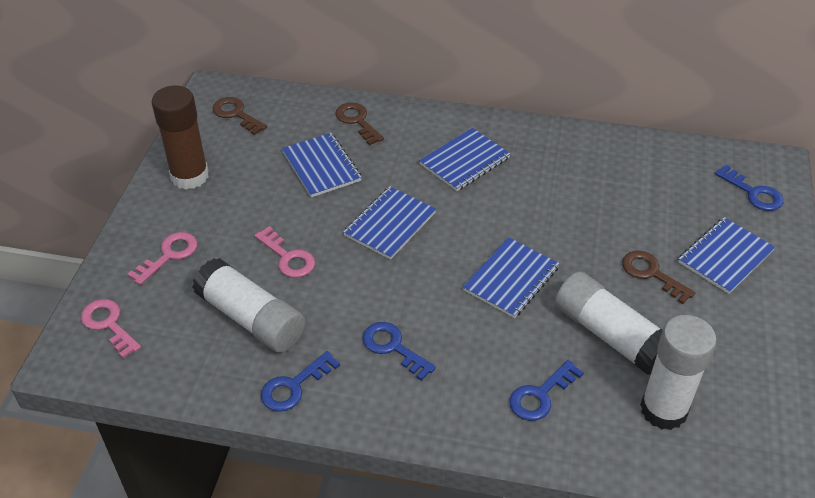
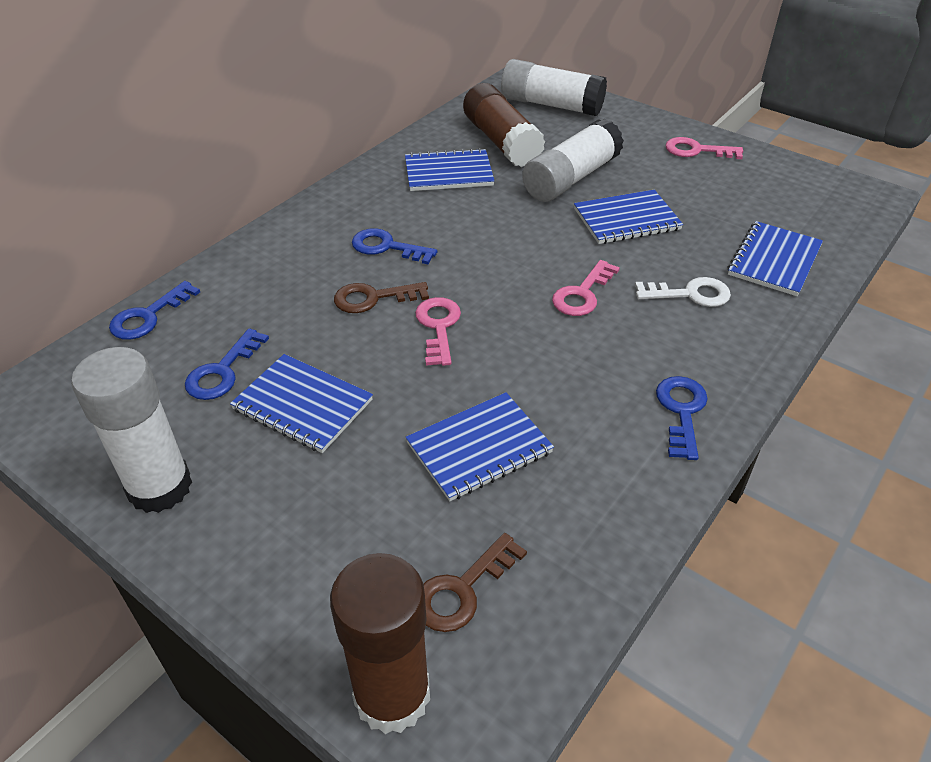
brown glue stick: 1 -> 2
brown key: 3 -> 2
white key: 0 -> 1

